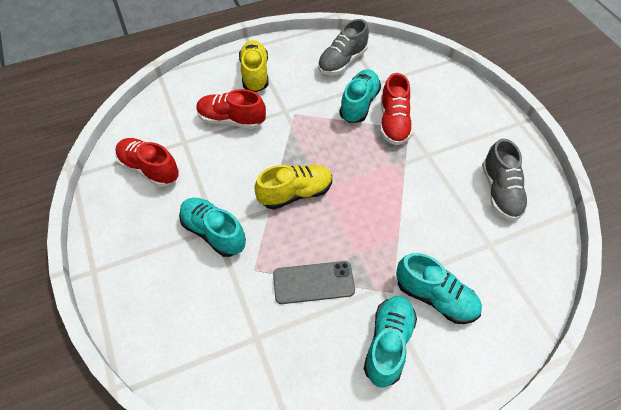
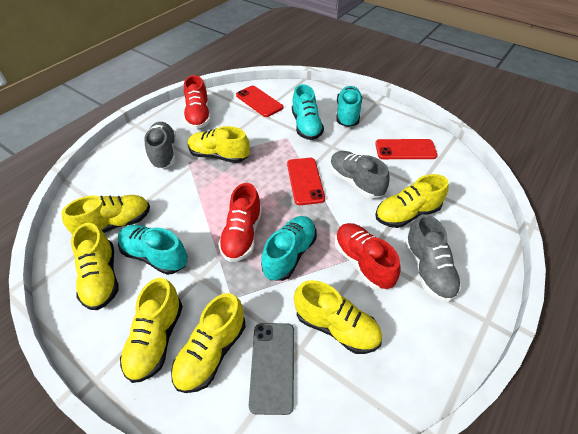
grey shoe: 2 -> 3
red phone: 0 -> 3
yellow shoe: 2 -> 7

